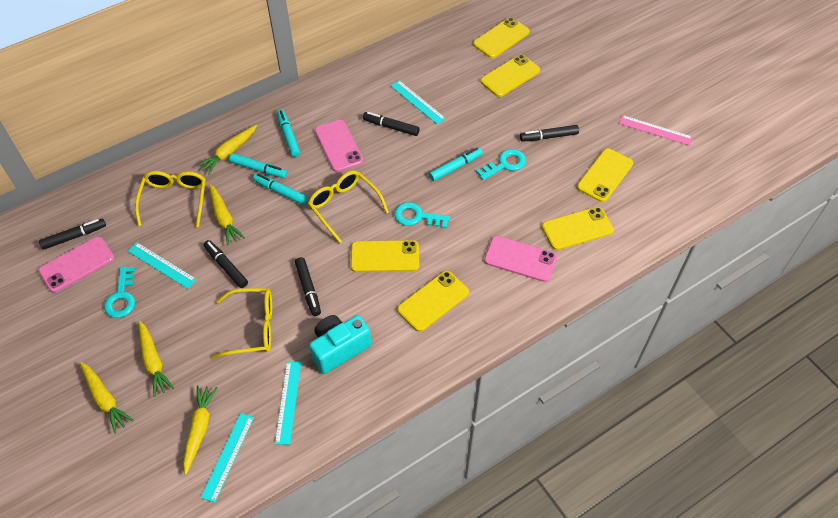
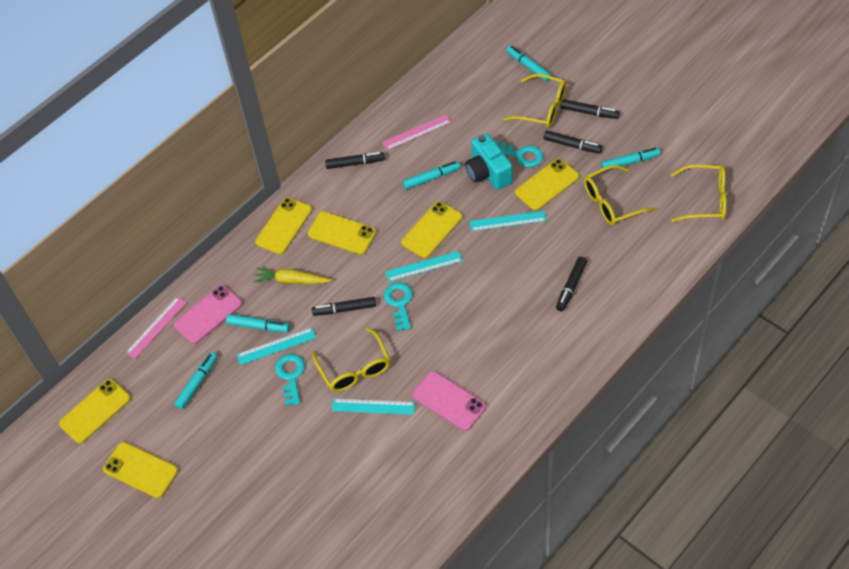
pink phone: 3 -> 2
pink ruler: 1 -> 2
turquoise marker: 4 -> 5
yellow carrot: 5 -> 1
yellow glasses: 3 -> 4

